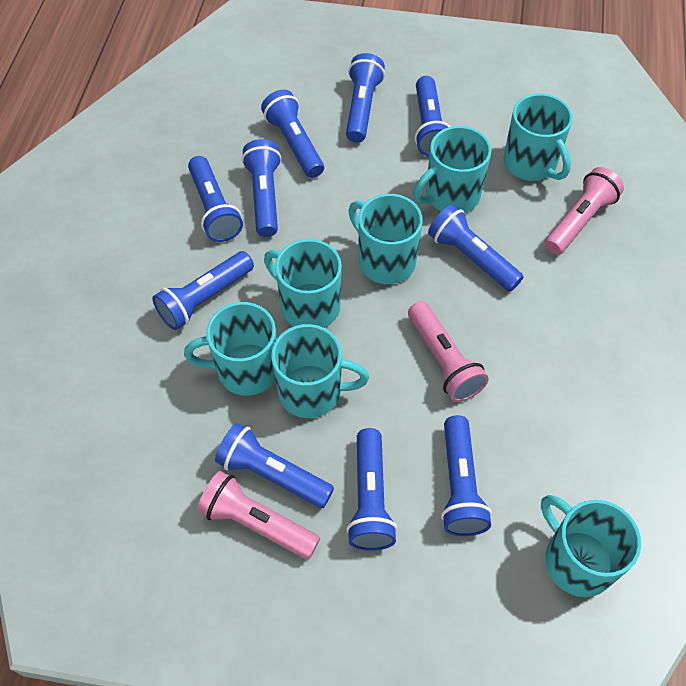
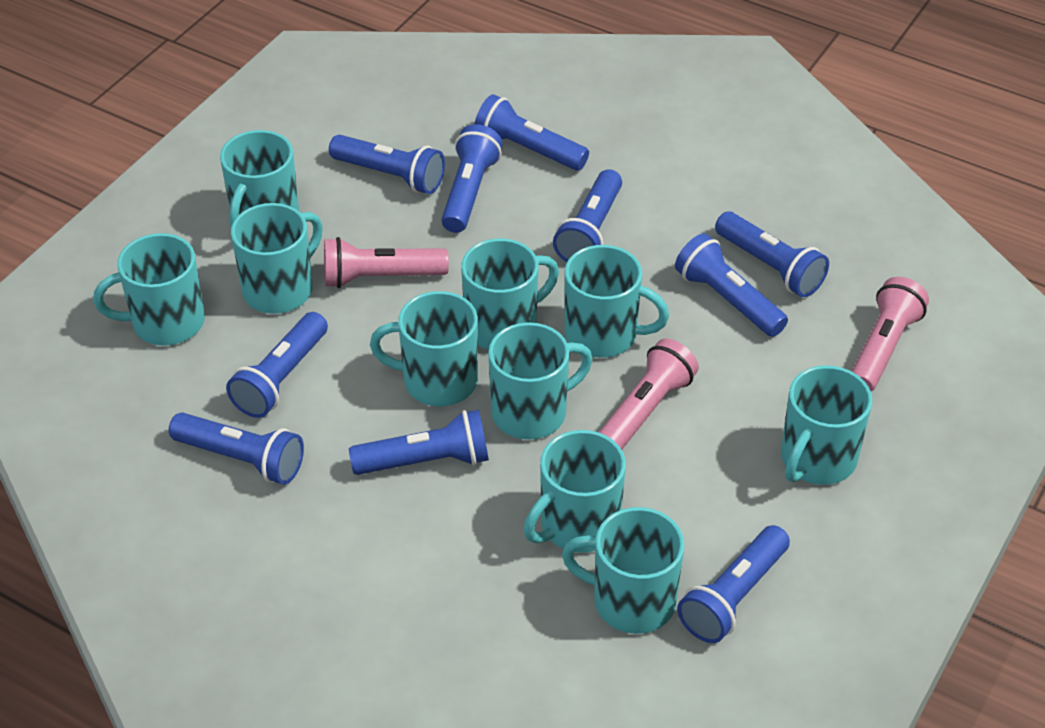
turquoise mug: 7 -> 10

